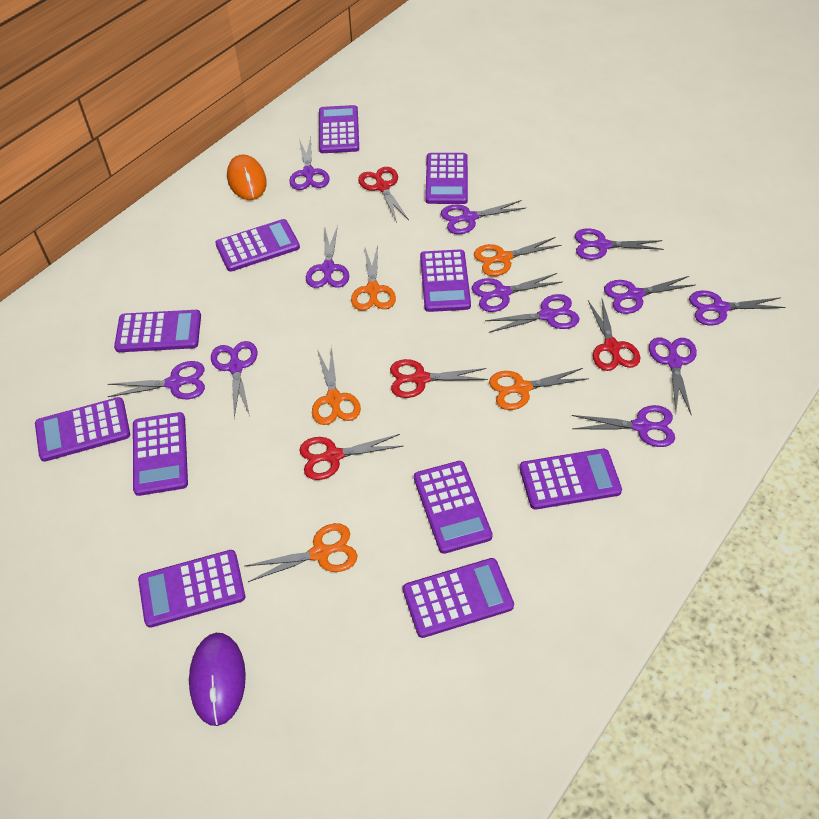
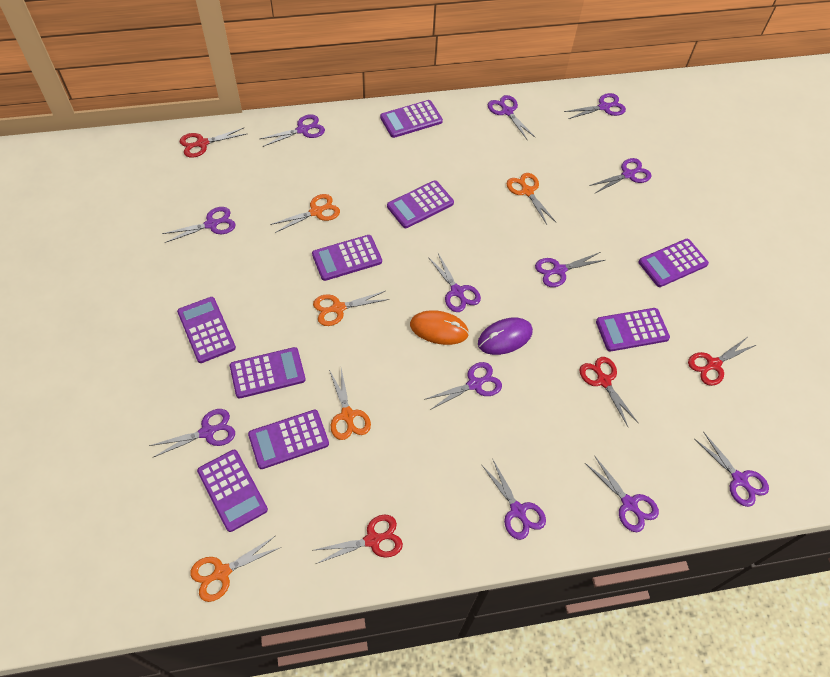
purple calculator: 11 -> 9

